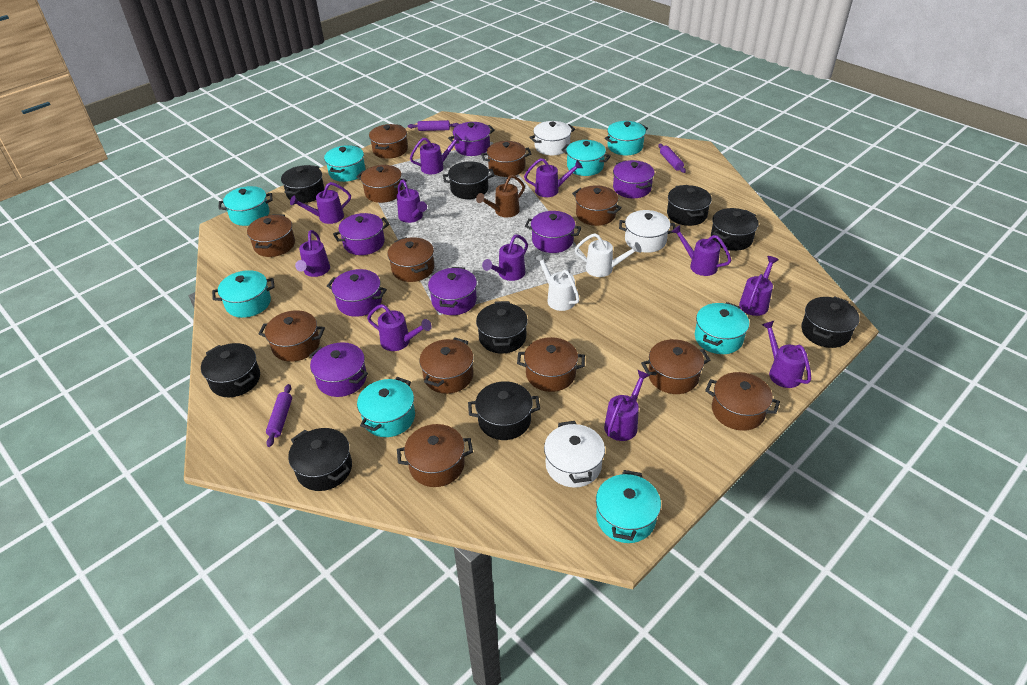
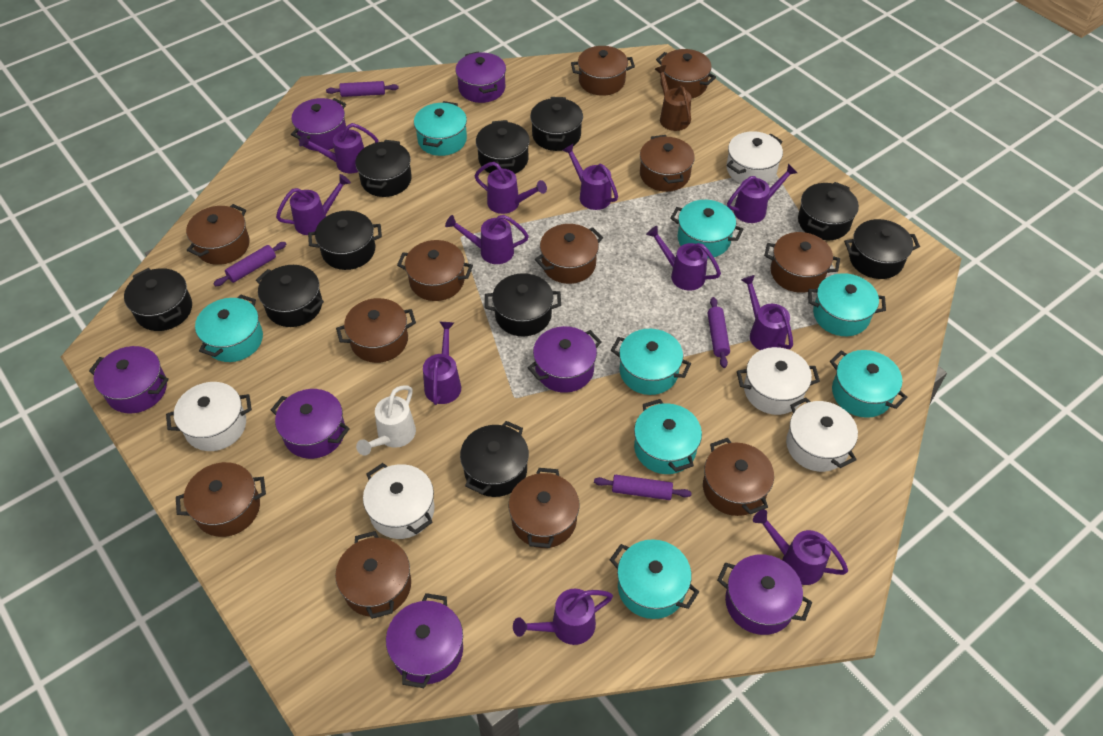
black pot: 9 -> 10
purple rolling pin: 3 -> 4
white pot: 3 -> 5
white watering can: 2 -> 1

